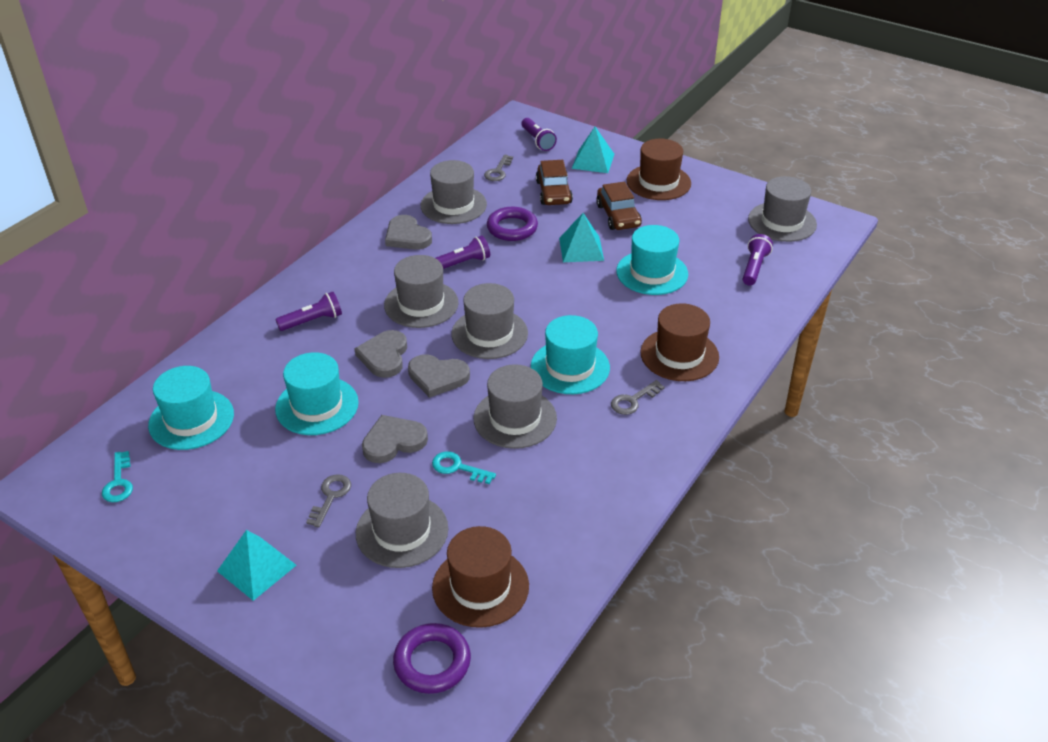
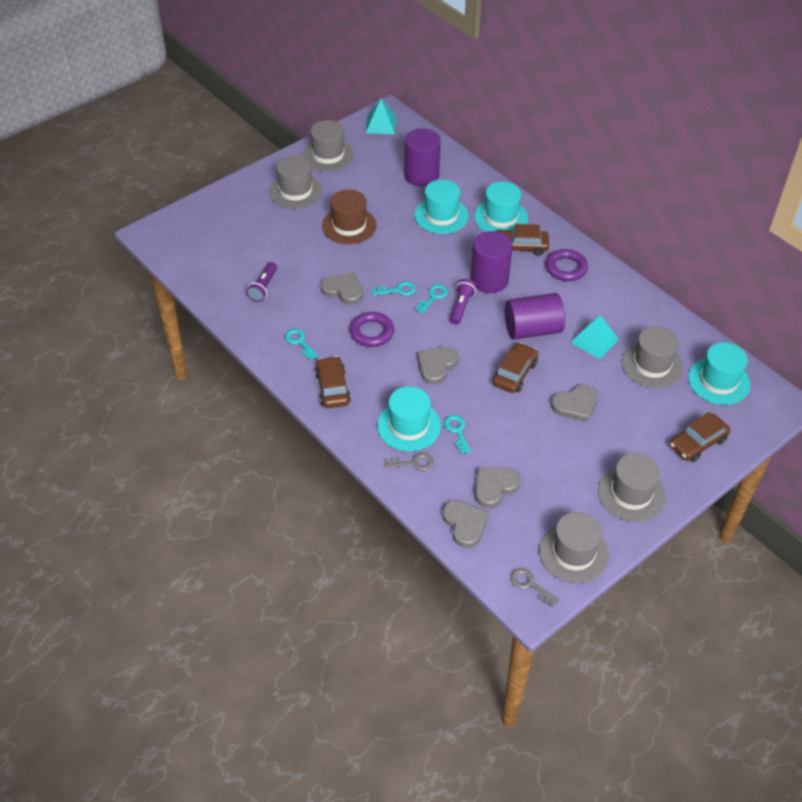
brown car: 2 -> 4
brown hat: 3 -> 1
grey hat: 6 -> 5
grey heart: 4 -> 5
grey key: 3 -> 2
purple cylinder: 0 -> 3
purple flashlight: 4 -> 2
turquoise key: 2 -> 4
turquoise pyramid: 3 -> 2

